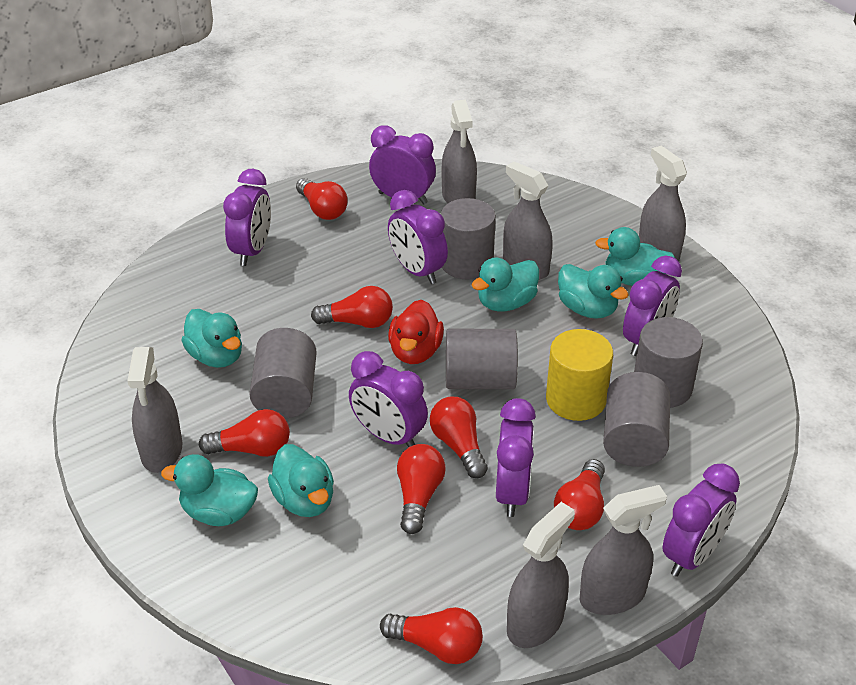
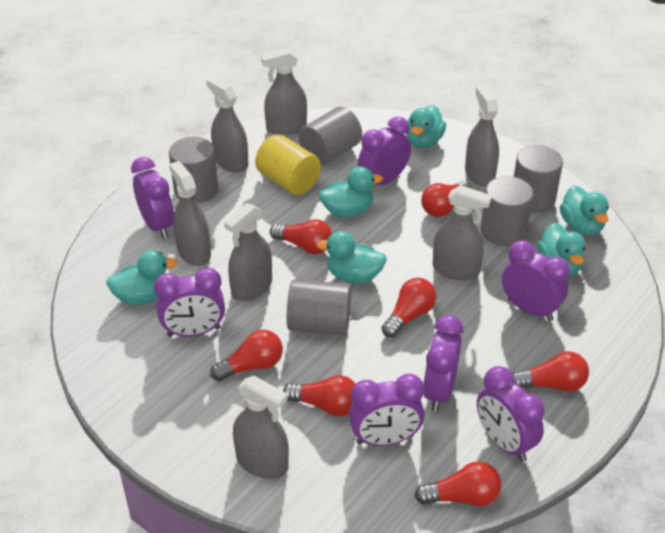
grey spray bottle: 6 -> 7
red duck: 1 -> 0

